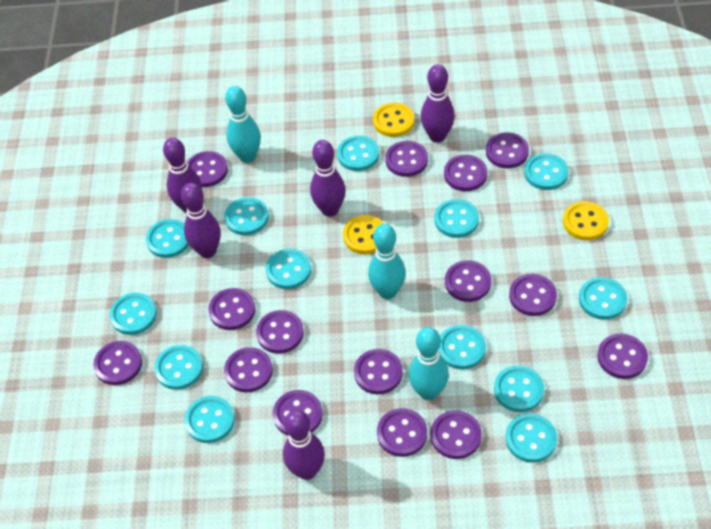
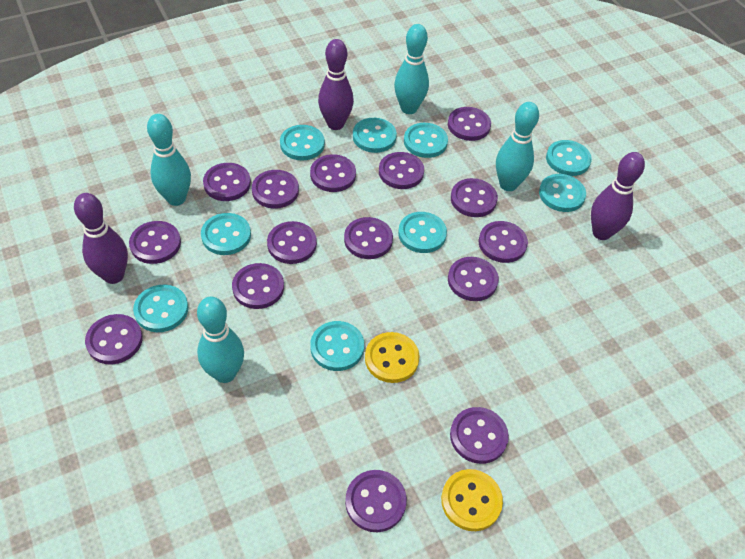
purple bowling pin: 5 -> 3
turquoise bowling pin: 3 -> 4
turquoise button: 13 -> 9
yellow button: 3 -> 2

